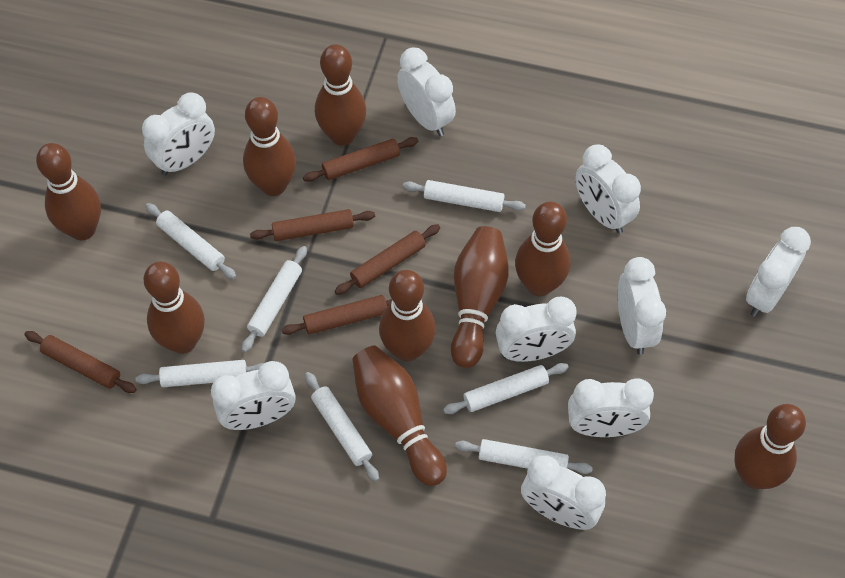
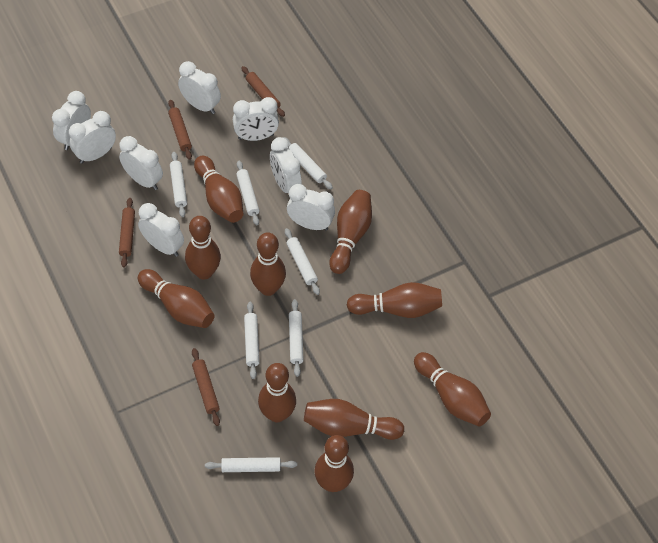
brown bowling pin: 9 -> 10
brown rolling pin: 5 -> 4
white clock: 9 -> 8

